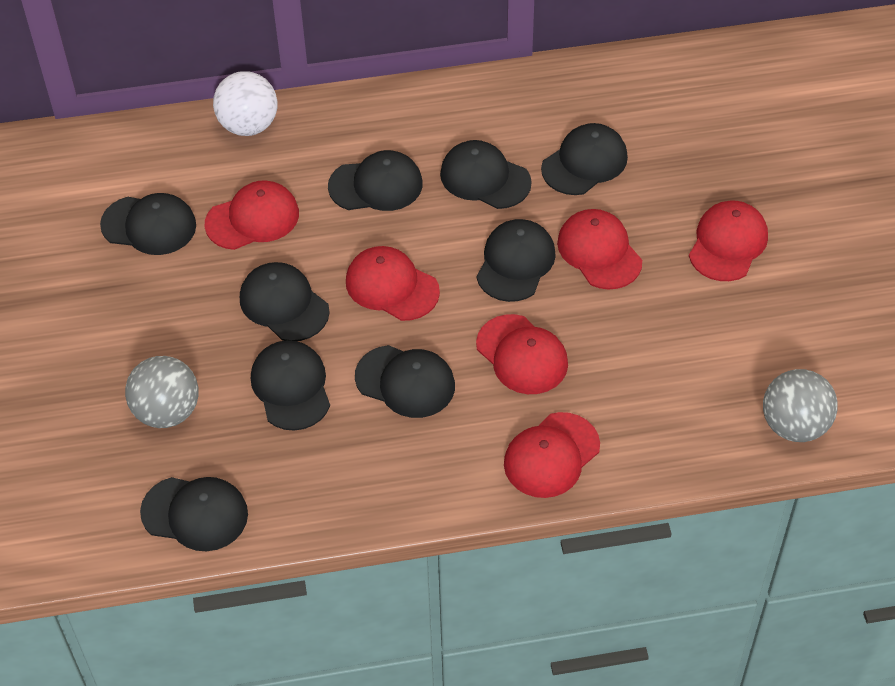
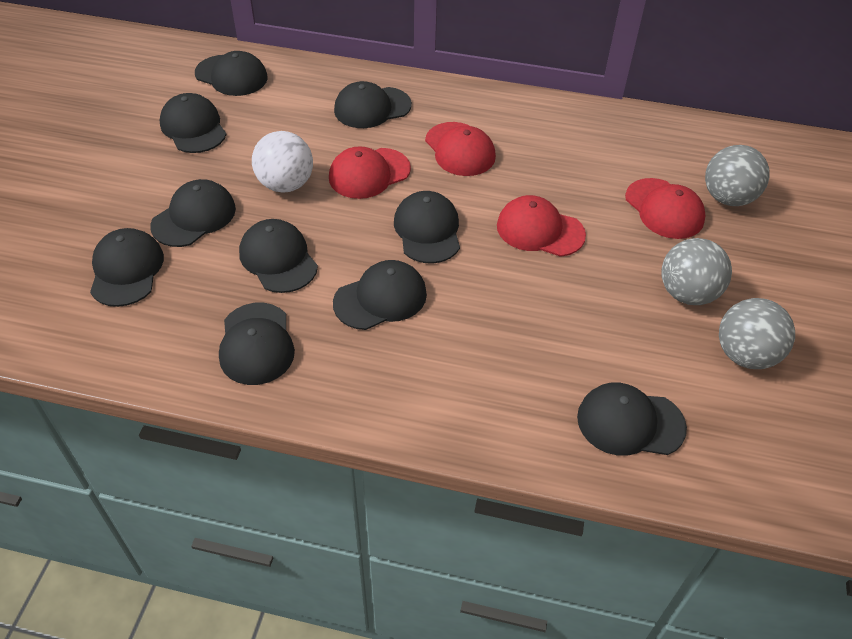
black cap: 9 -> 10
grey ball: 2 -> 3
red cap: 6 -> 4

